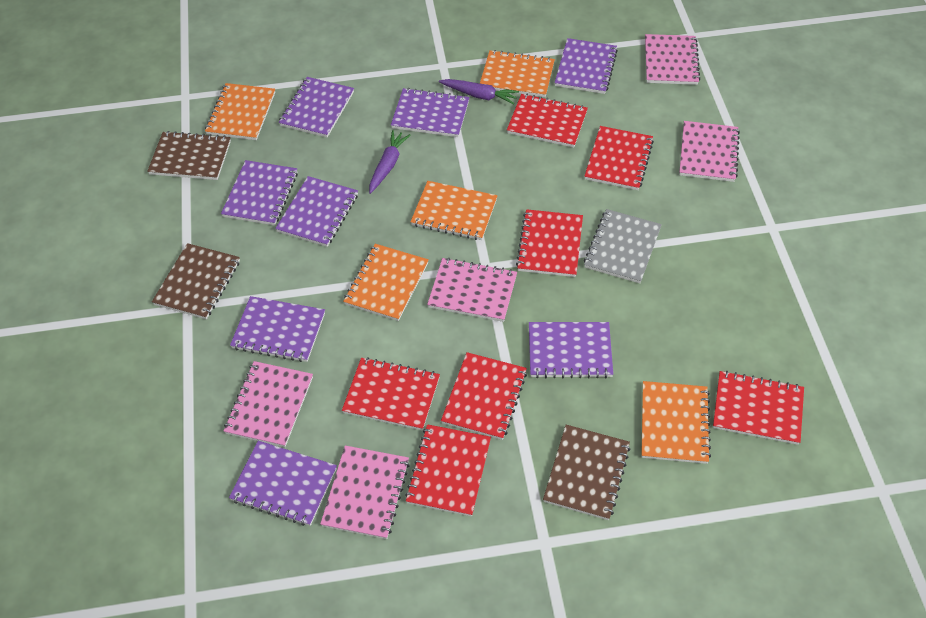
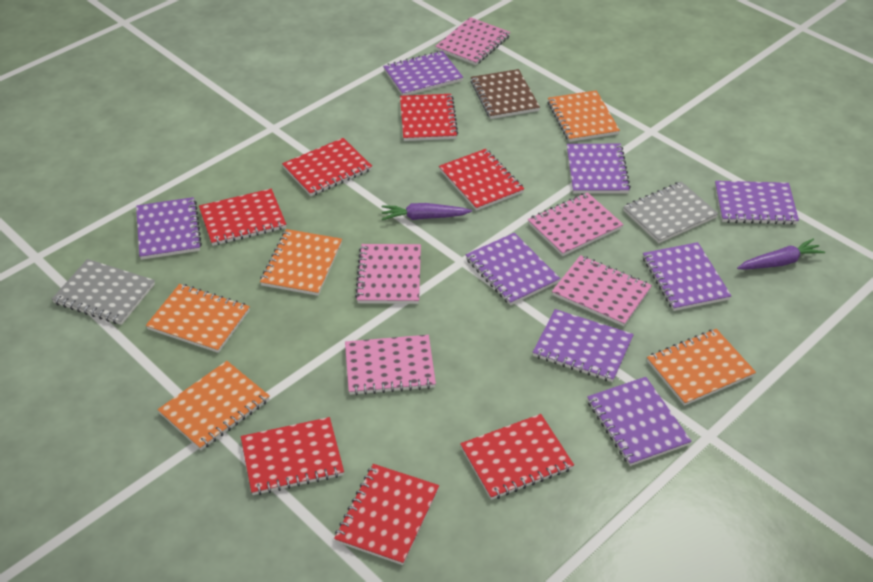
brown notebook: 3 -> 1
grey notebook: 1 -> 2

